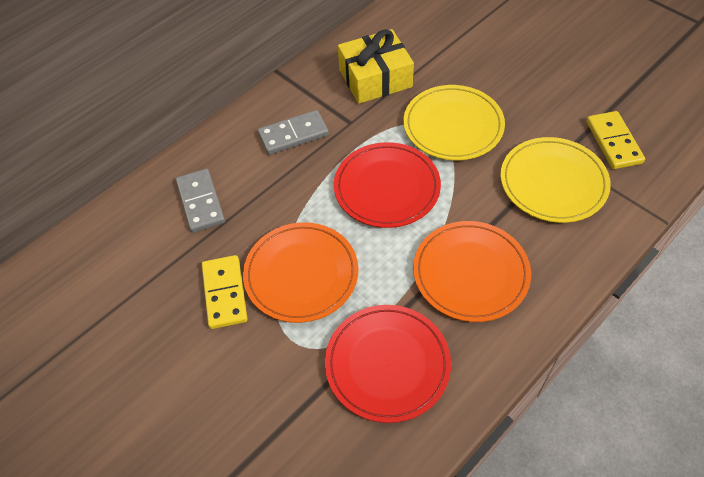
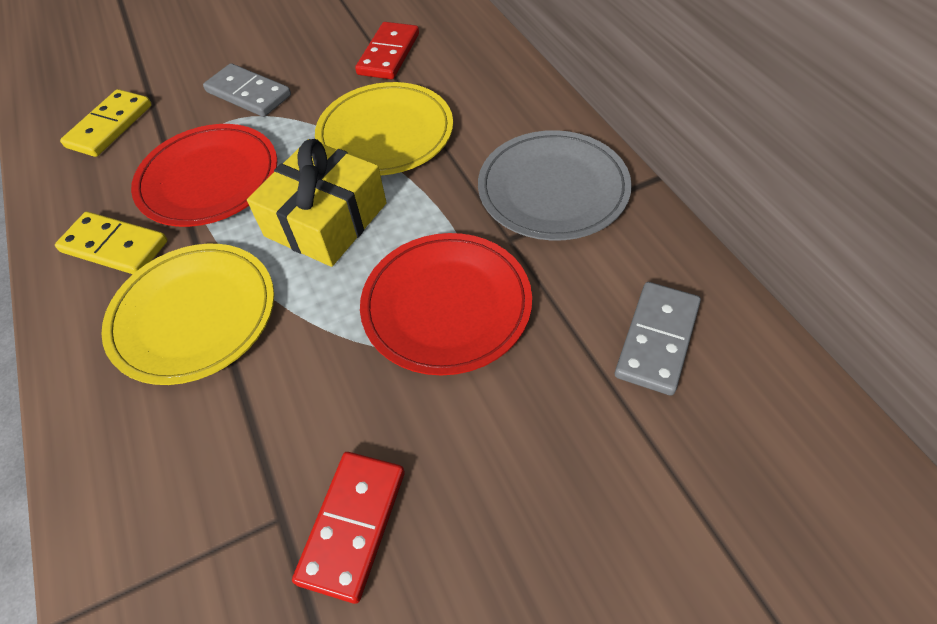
grey plate: 0 -> 1
orange plate: 2 -> 0
red domino: 0 -> 2

